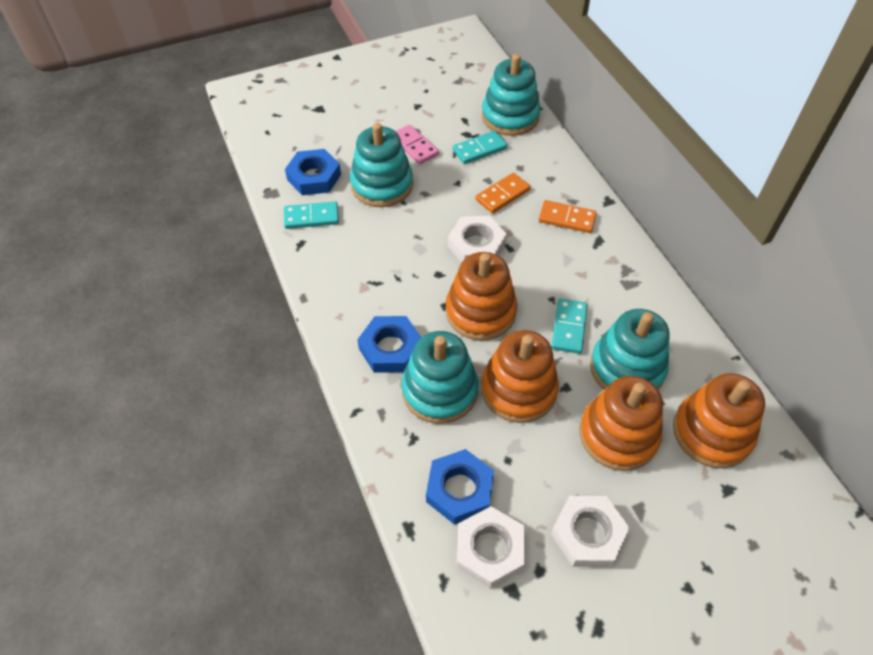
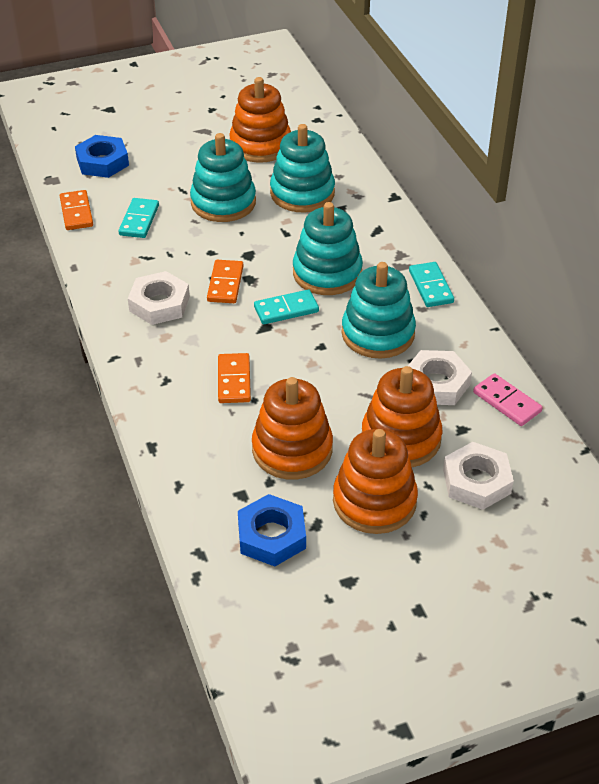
blue nut: 3 -> 2
orange domino: 2 -> 3

